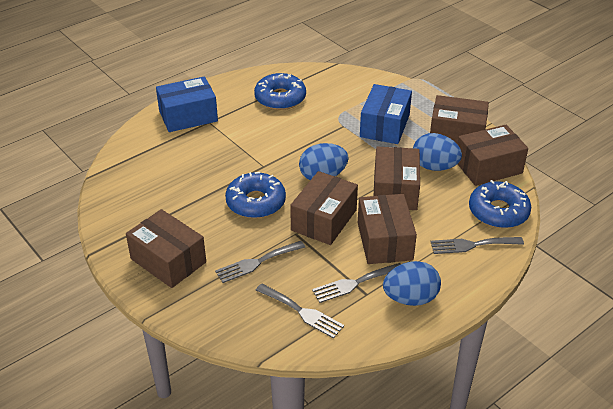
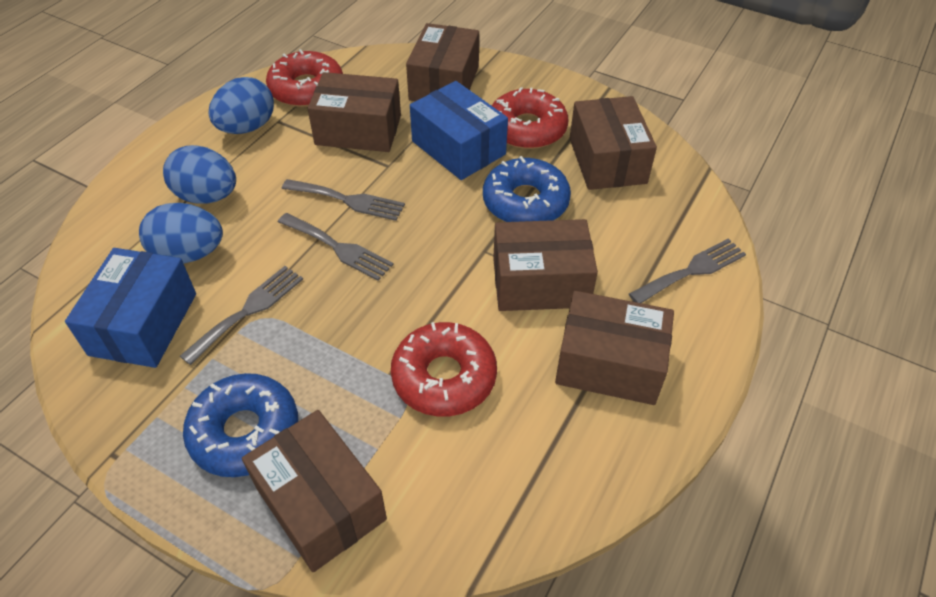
blue donut: 3 -> 2
red donut: 0 -> 3

